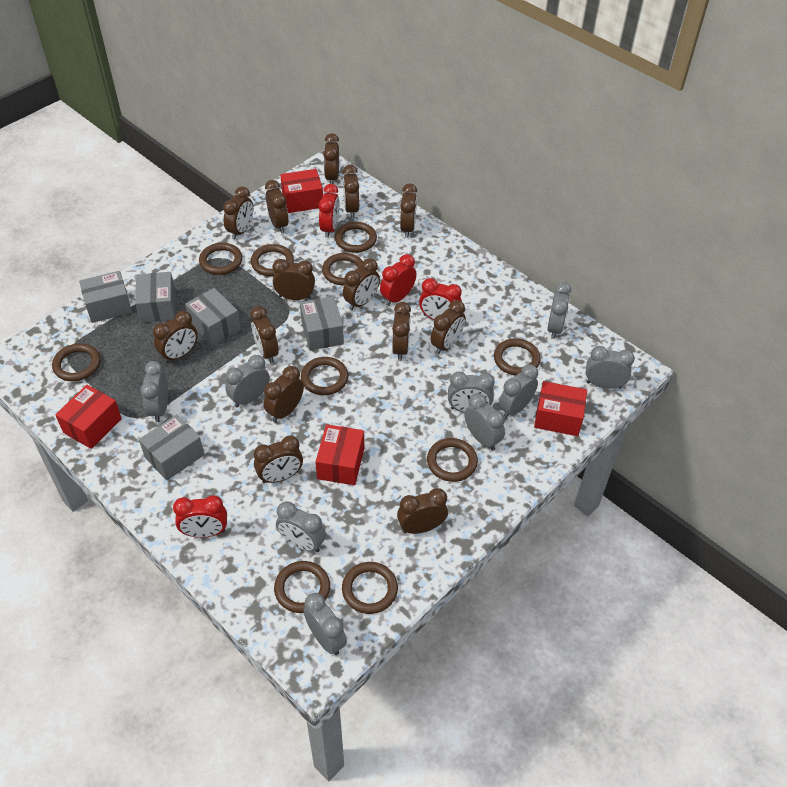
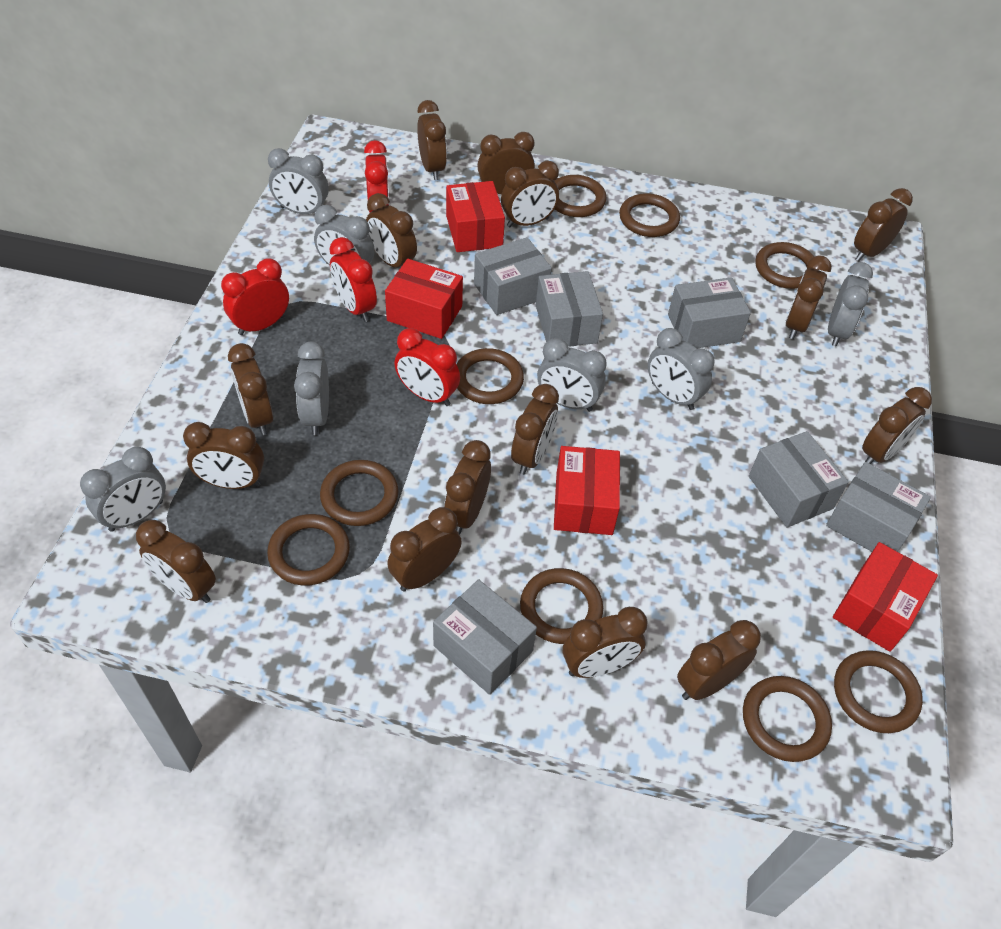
brown clock: 14 -> 15
brown ring: 10 -> 9
grey box: 5 -> 6
grey clock: 9 -> 7

